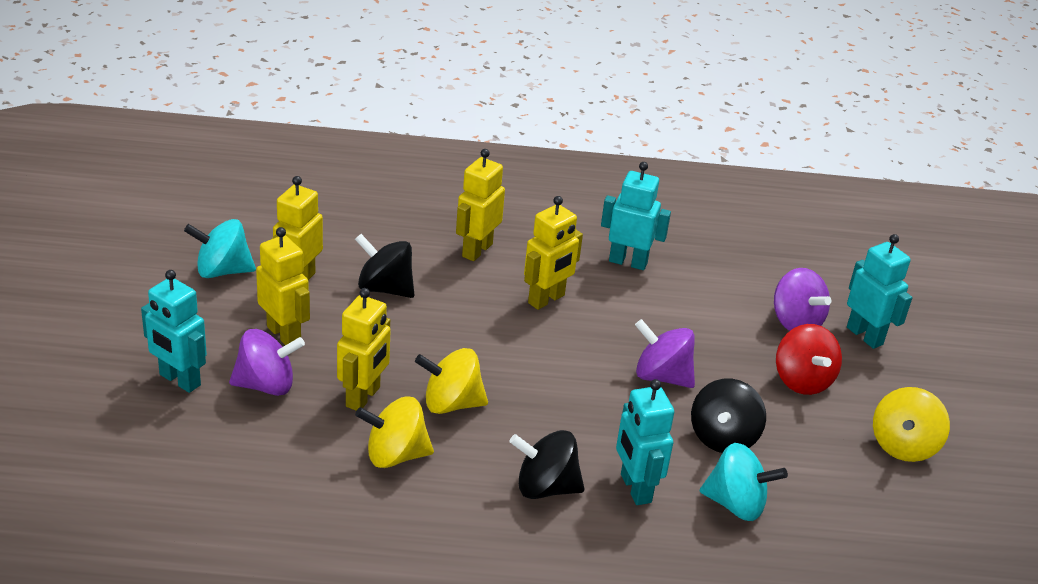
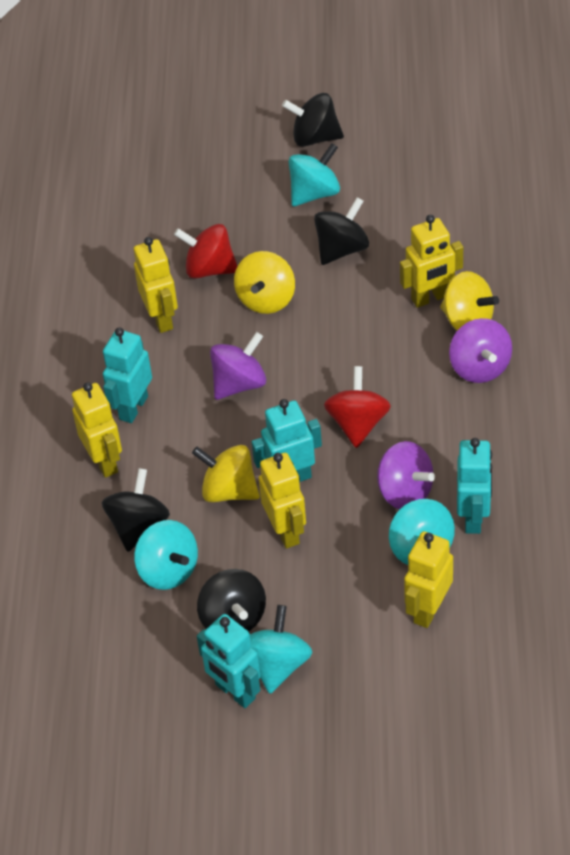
black spinning top: 3 -> 4
red spinning top: 1 -> 2
turquoise spinning top: 2 -> 4

